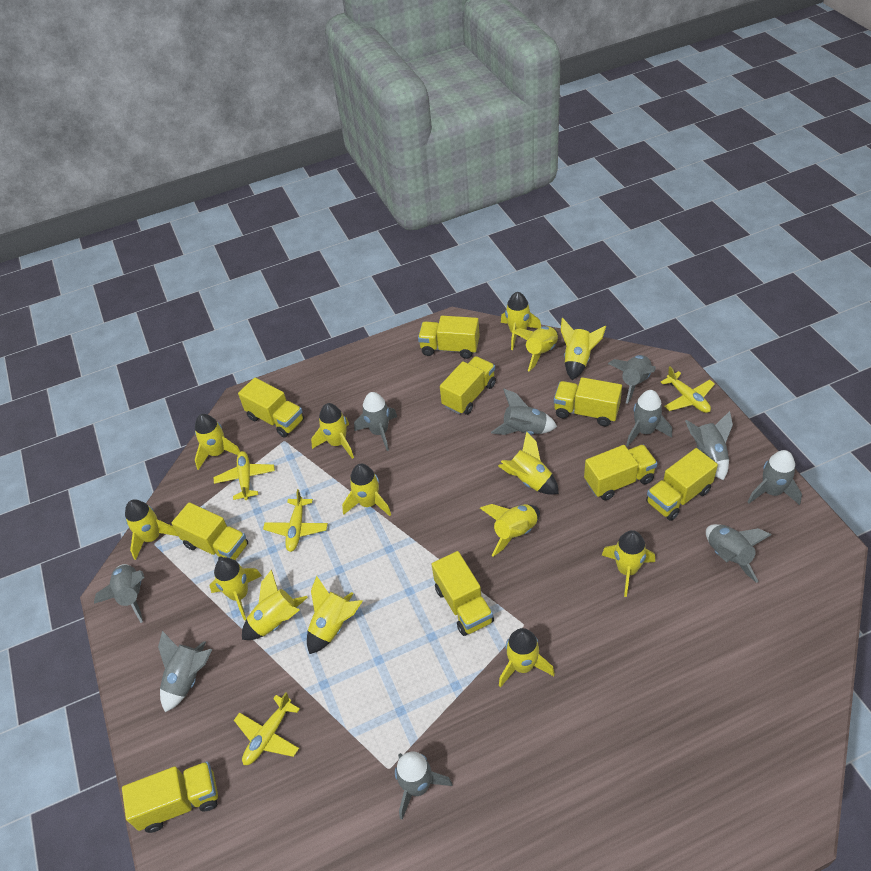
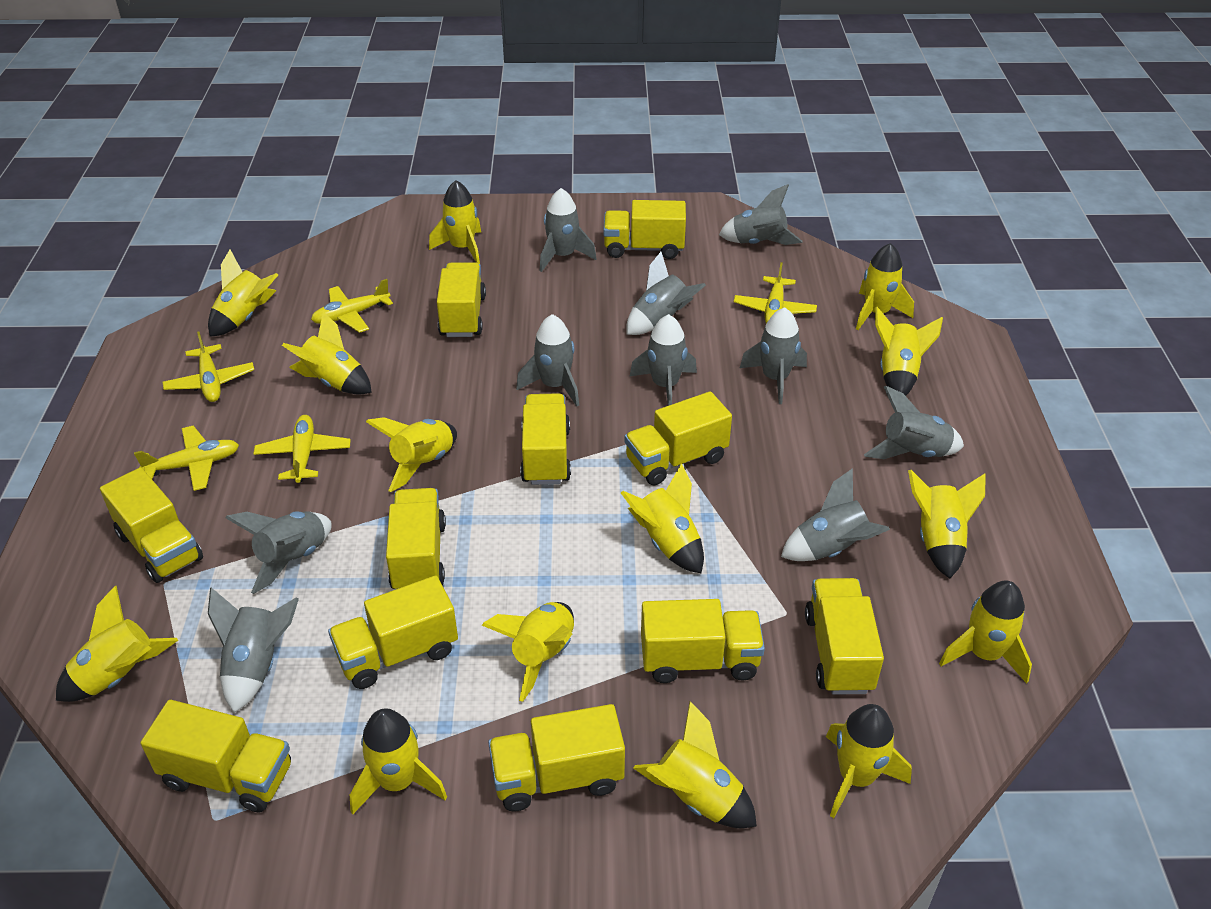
yellow plane: 4 -> 5
yellow truck: 9 -> 11

